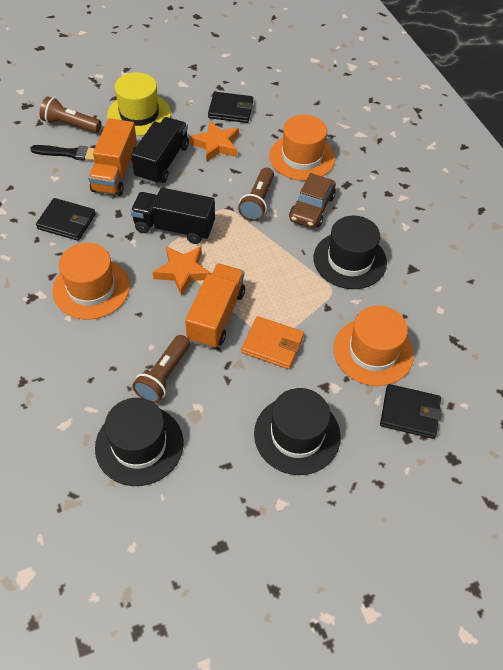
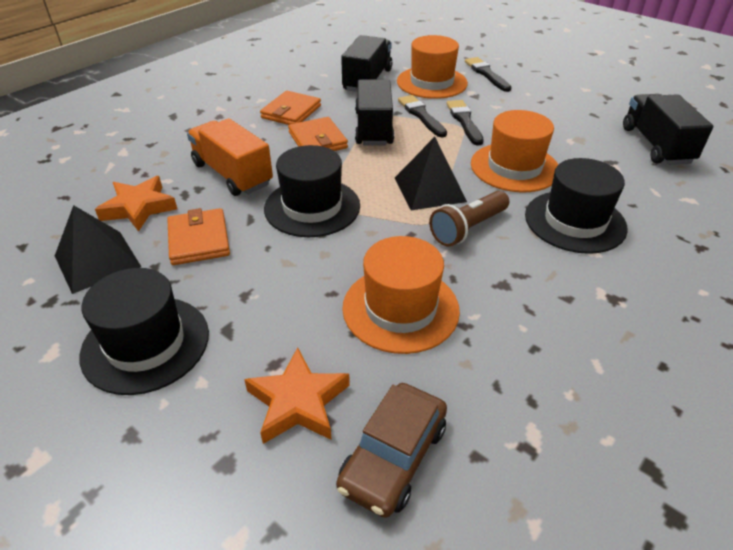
black brush: 1 -> 3
black pyramid: 0 -> 2
black truck: 2 -> 3
black wallet: 3 -> 0
brown flashlight: 3 -> 1
orange truck: 2 -> 1
orange wallet: 1 -> 3
yellow hat: 1 -> 0

